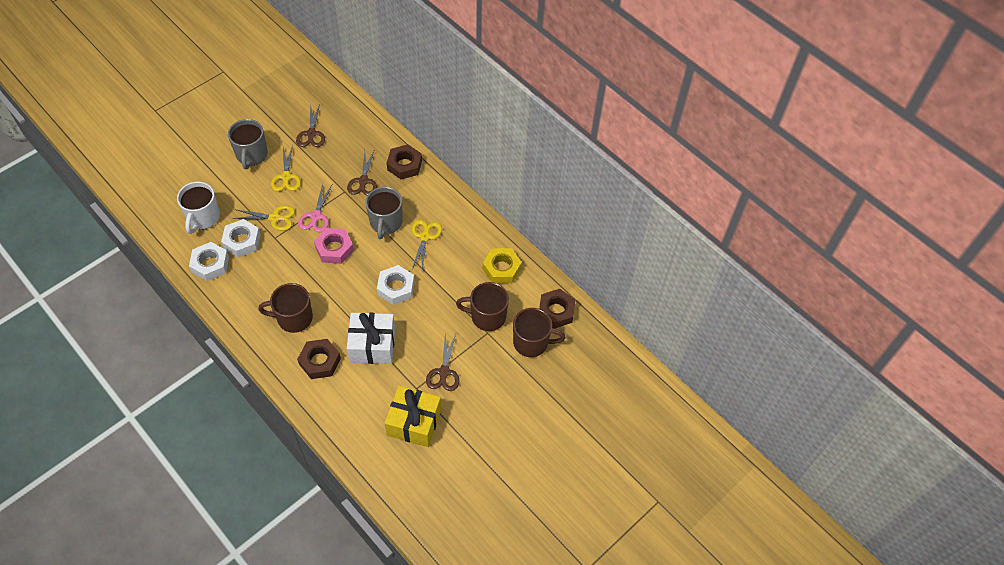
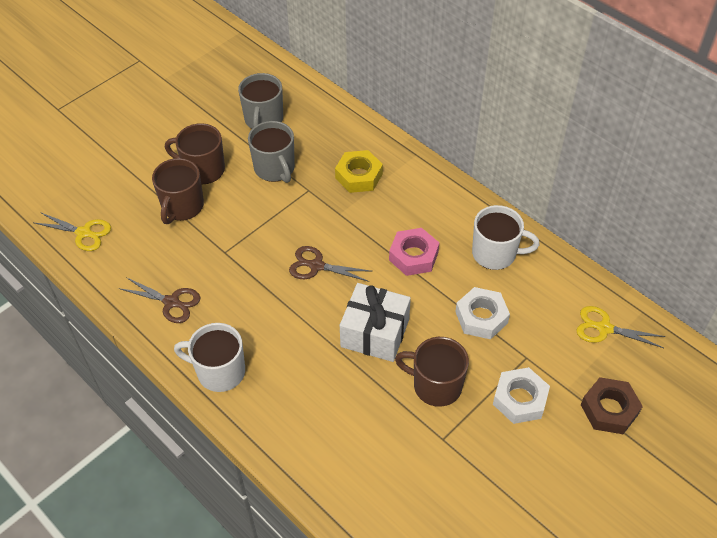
brown nut: 3 -> 1
brown scissors: 3 -> 2
pink scissors: 1 -> 0
white mug: 1 -> 2
white nut: 3 -> 2
yellow gift: 1 -> 0
yellow scissors: 3 -> 2

